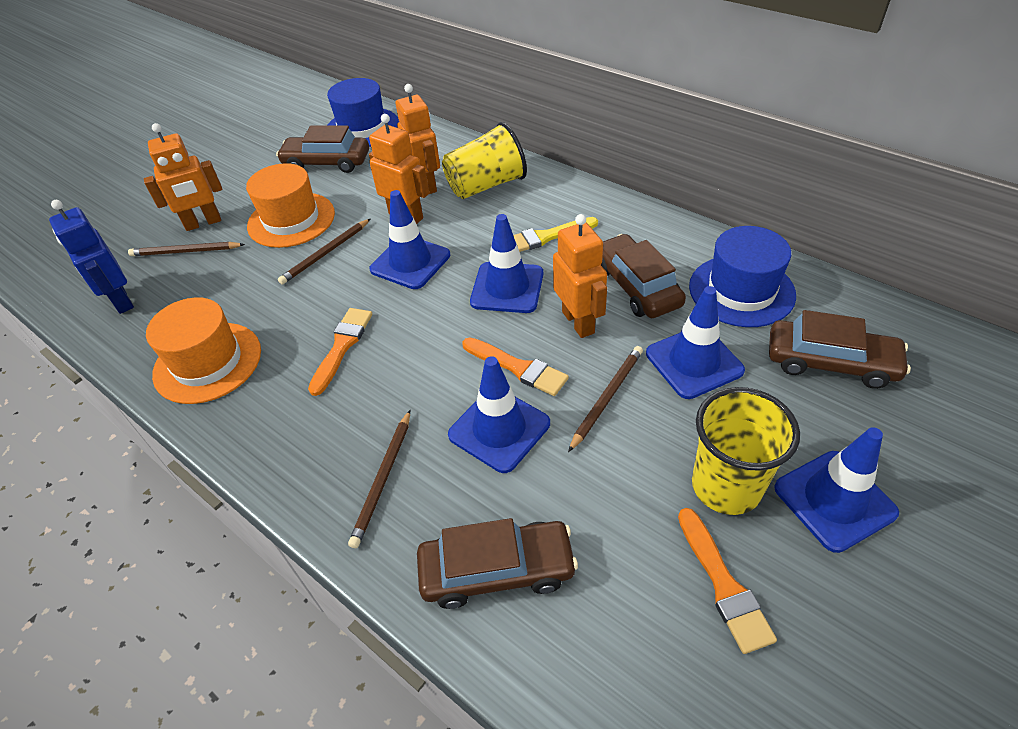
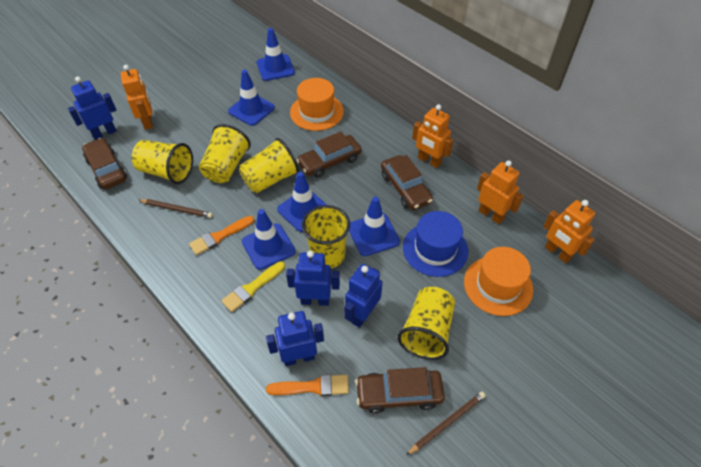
blue hat: 2 -> 1
blue robot: 1 -> 4
brown pencil: 4 -> 2
orange brush: 3 -> 2
yellow cup: 2 -> 5

